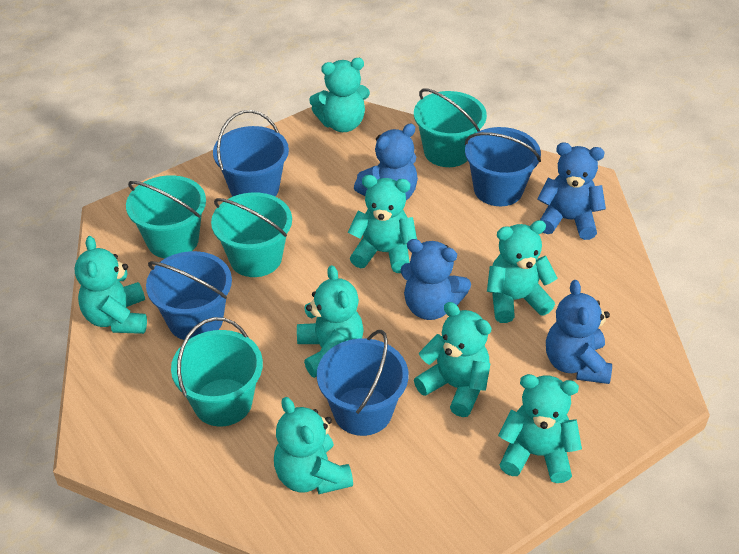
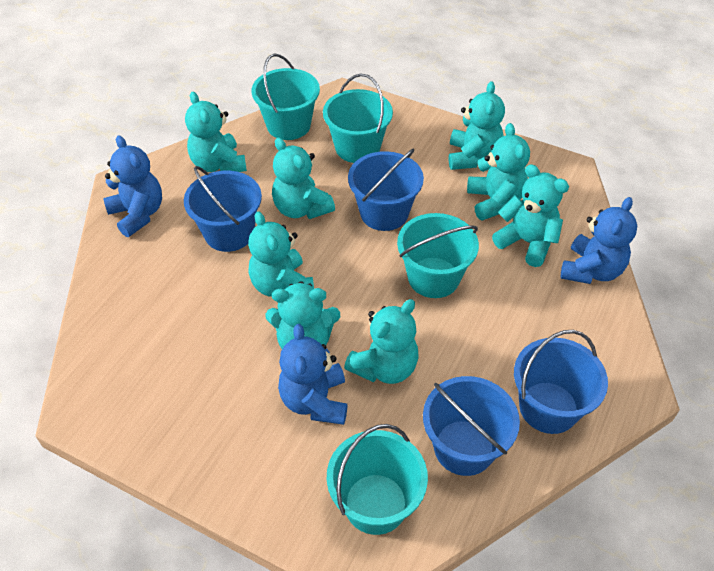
blue teddy bear: 4 -> 3

